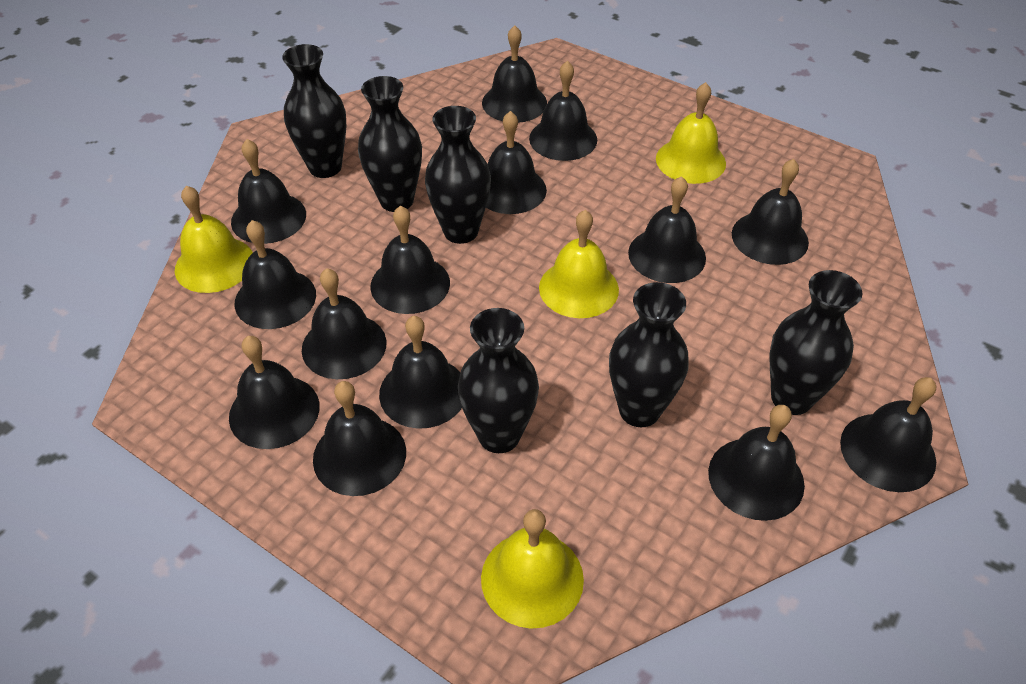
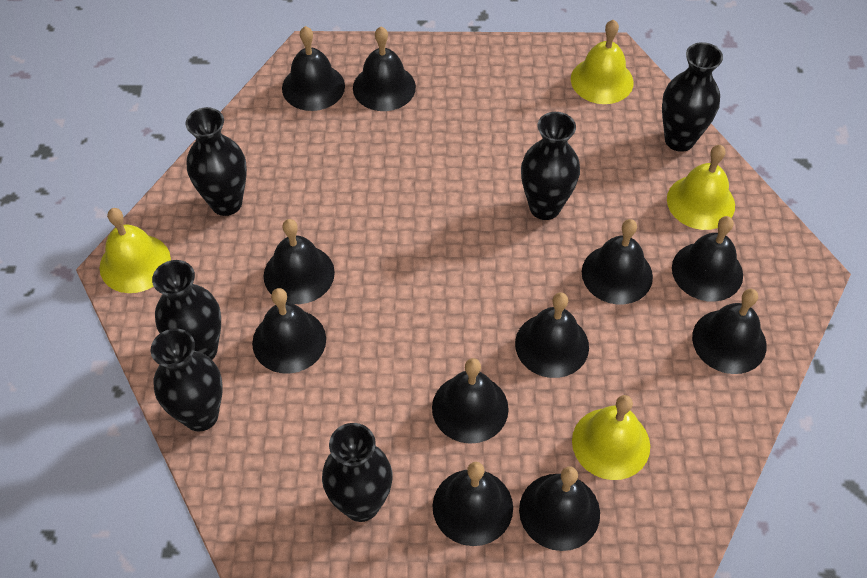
black bell: 14 -> 11

